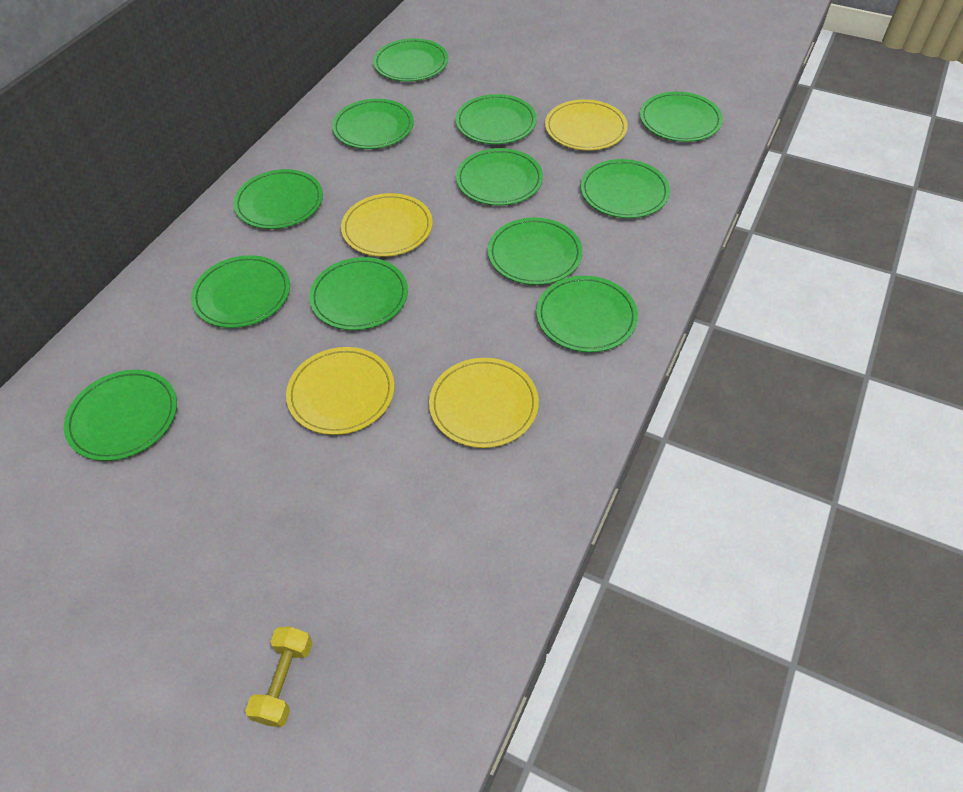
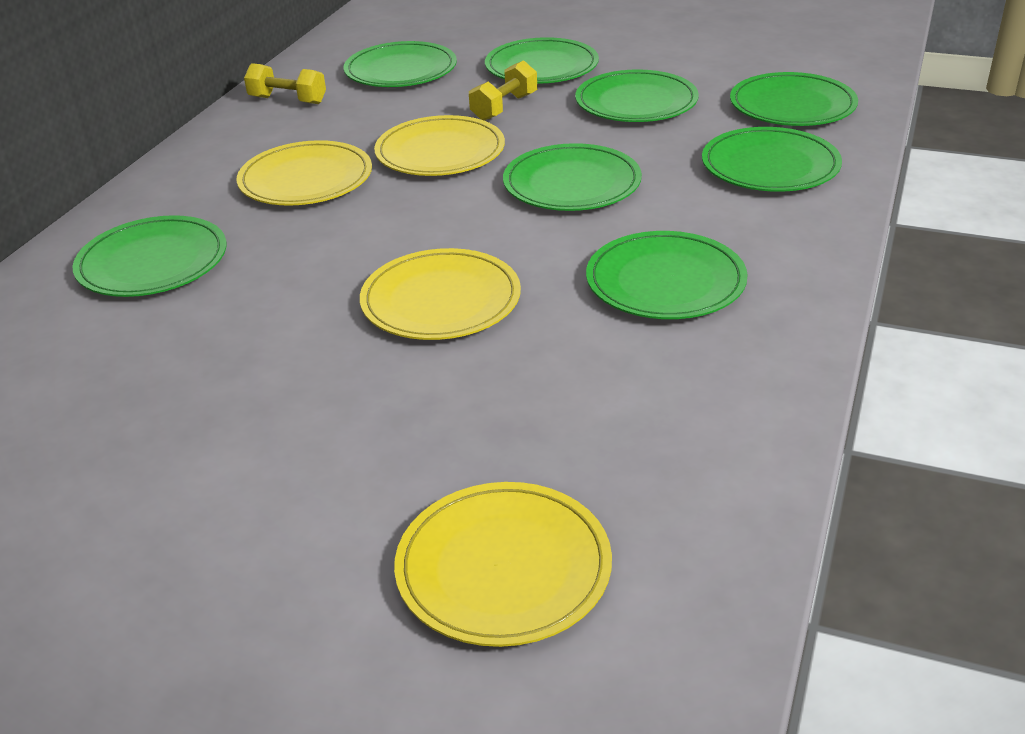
green plate: 12 -> 8
yellow dumbbell: 1 -> 2

